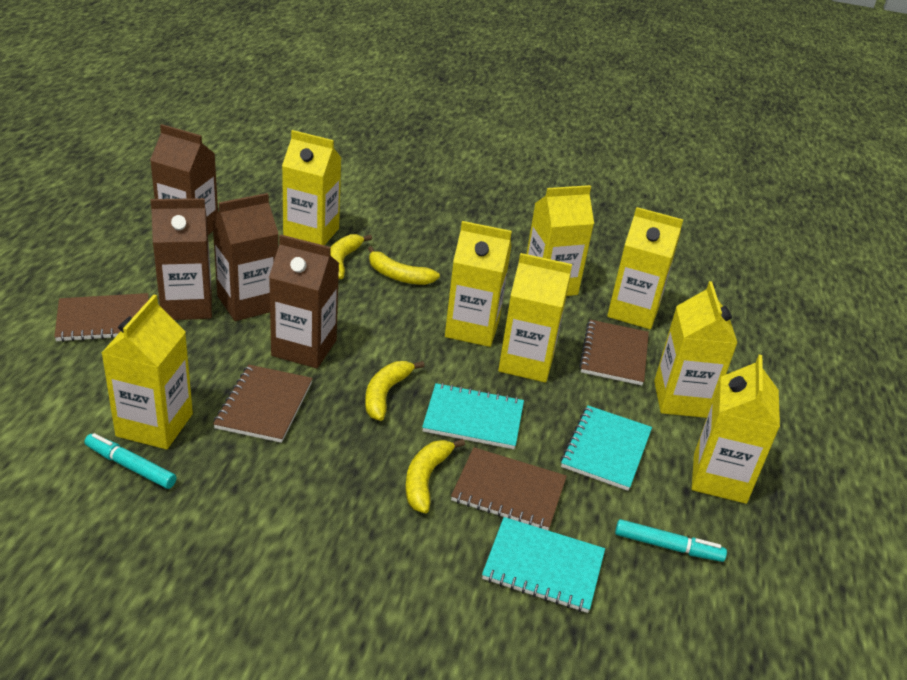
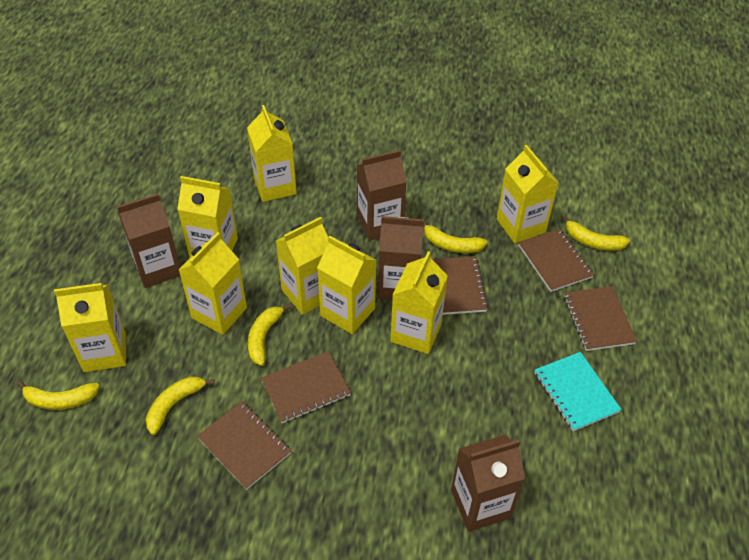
brown notebook: 4 -> 5
turquoise marker: 2 -> 0
turquoise notebook: 3 -> 1
yellow banana: 4 -> 5

